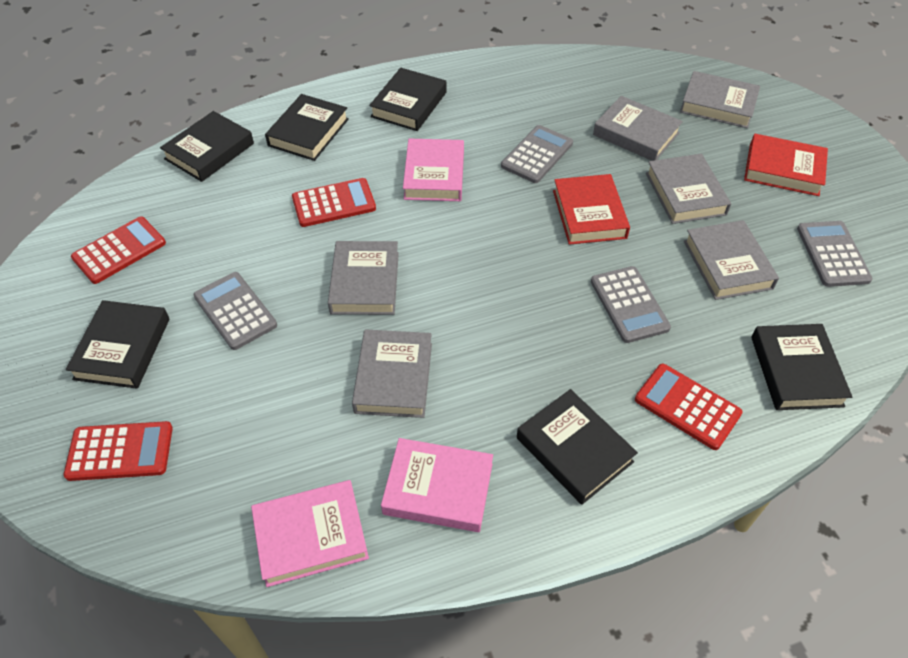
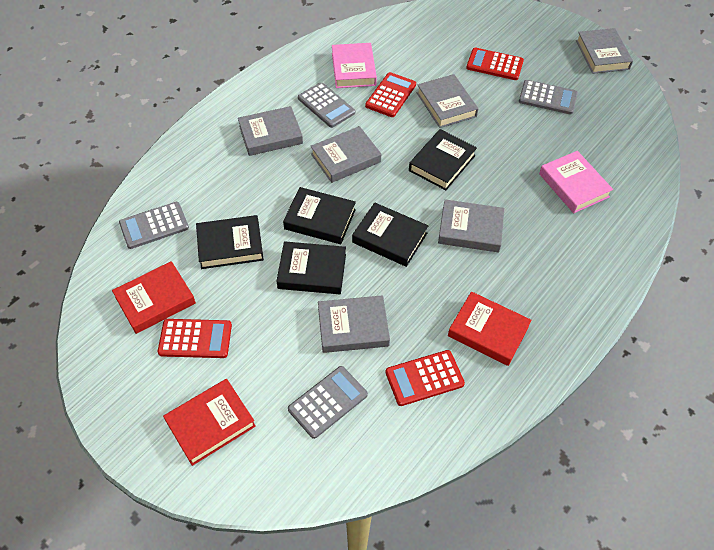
black book: 6 -> 5
pink book: 3 -> 2
red book: 2 -> 3

